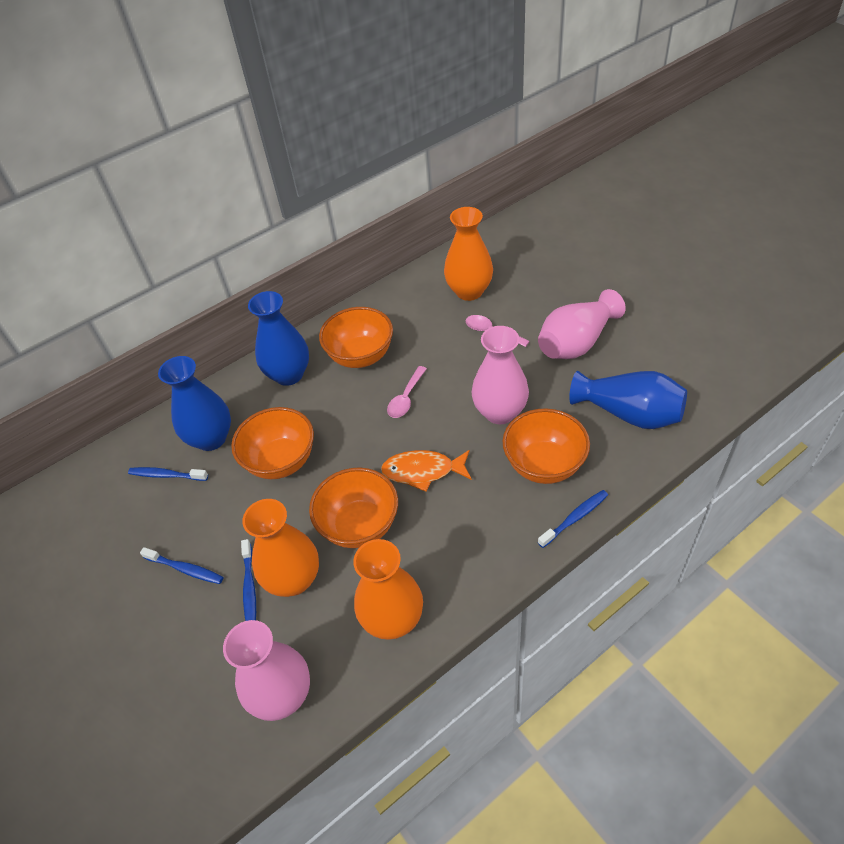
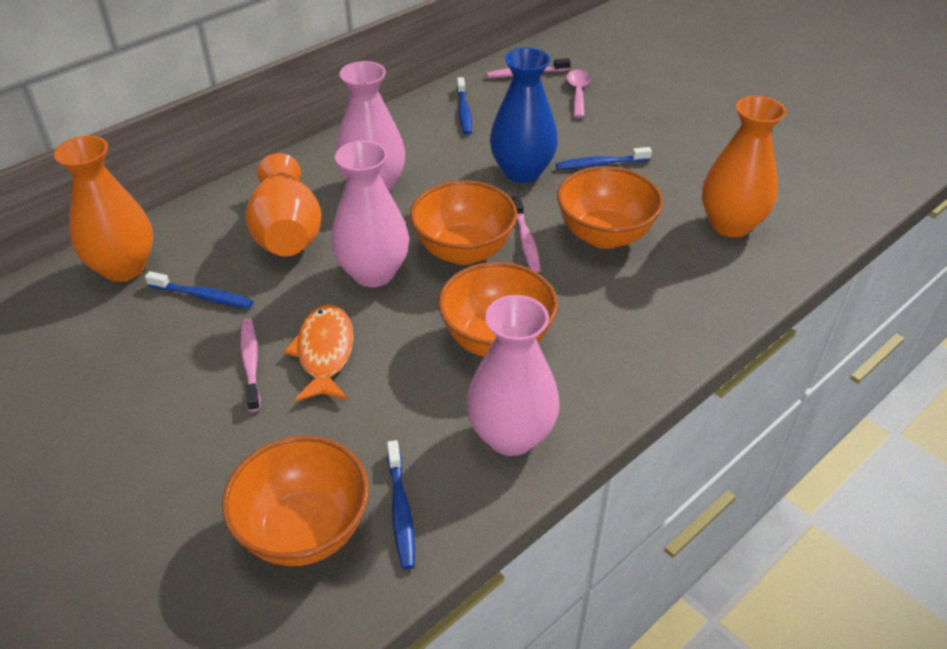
blue vase: 3 -> 1
pink spoon: 2 -> 1
pink toothbrush: 0 -> 3

